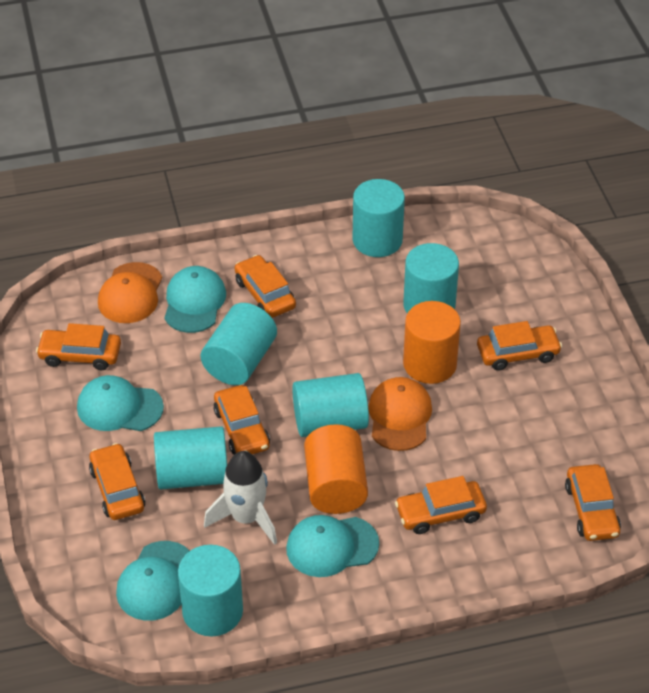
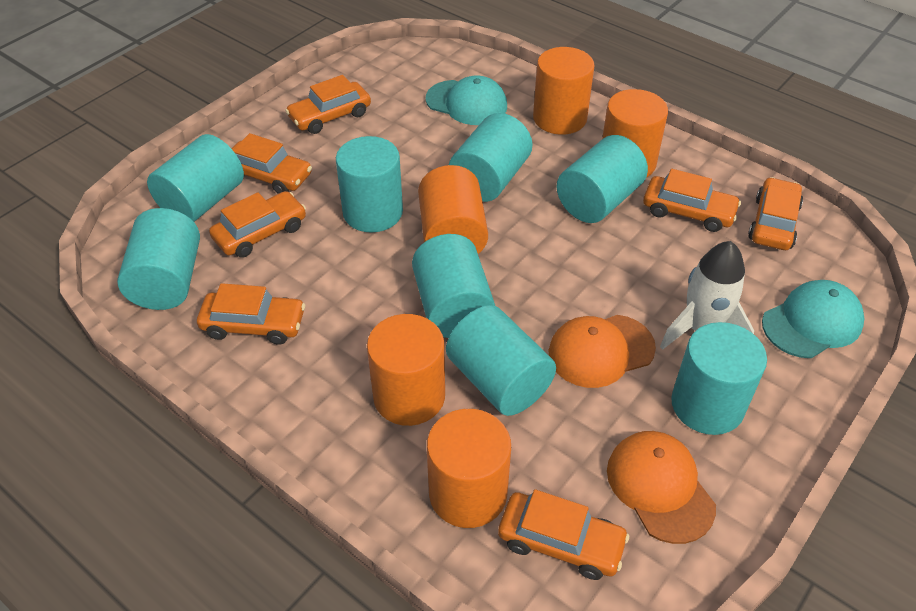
orange cylinder: 2 -> 5
turquoise cap: 4 -> 2
turquoise cylinder: 6 -> 8

